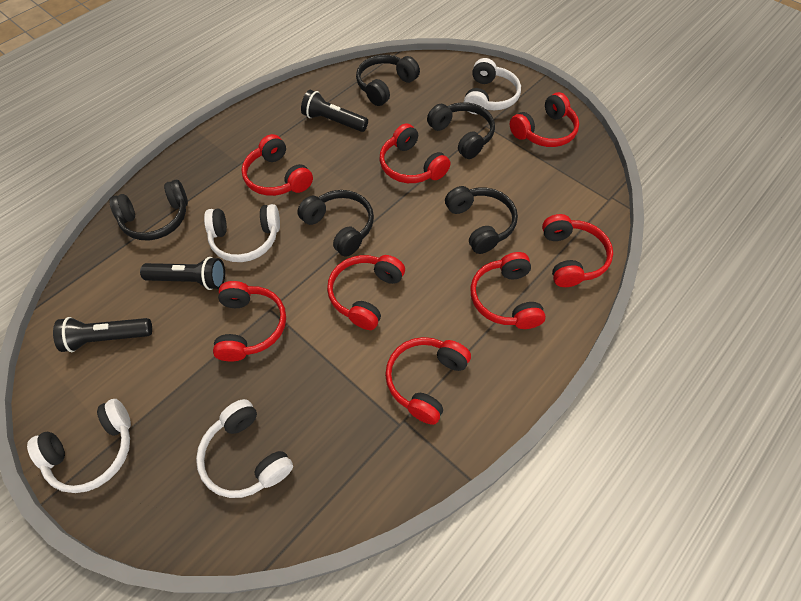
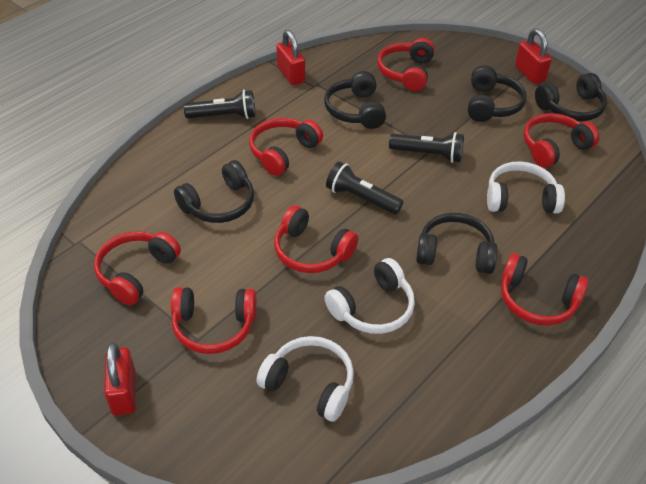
red headphones: 8 -> 7
red padlock: 0 -> 3
white headphones: 4 -> 3

